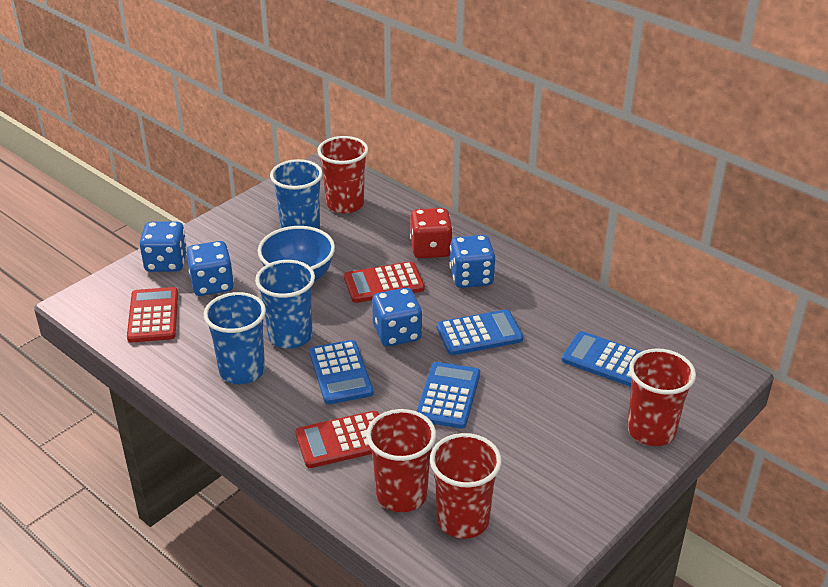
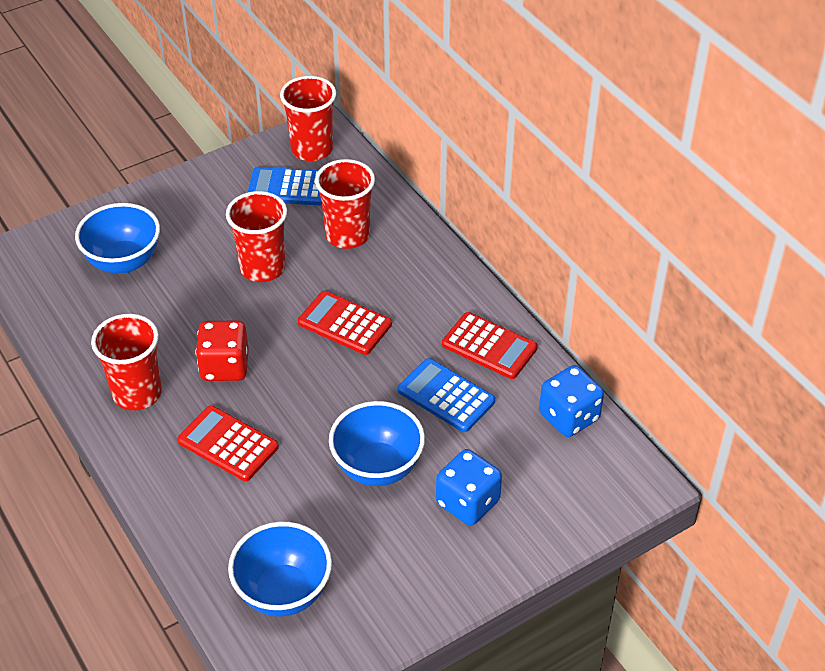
blue bowl: 1 -> 3
blue calculator: 4 -> 2
blue cup: 3 -> 0
blue dice: 4 -> 2

